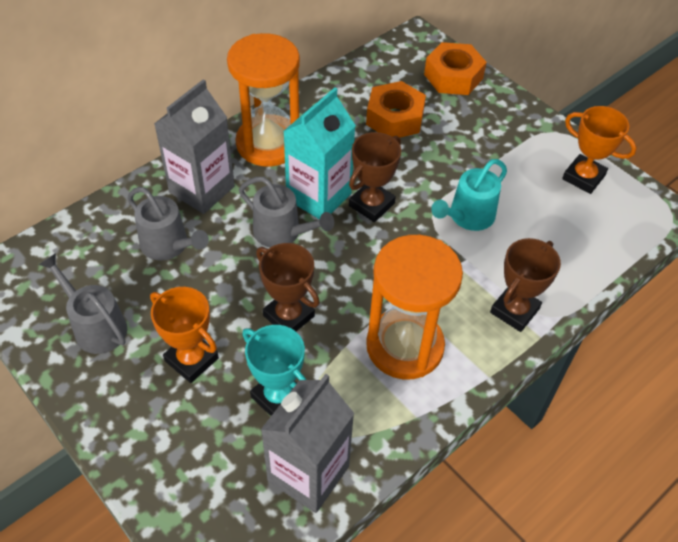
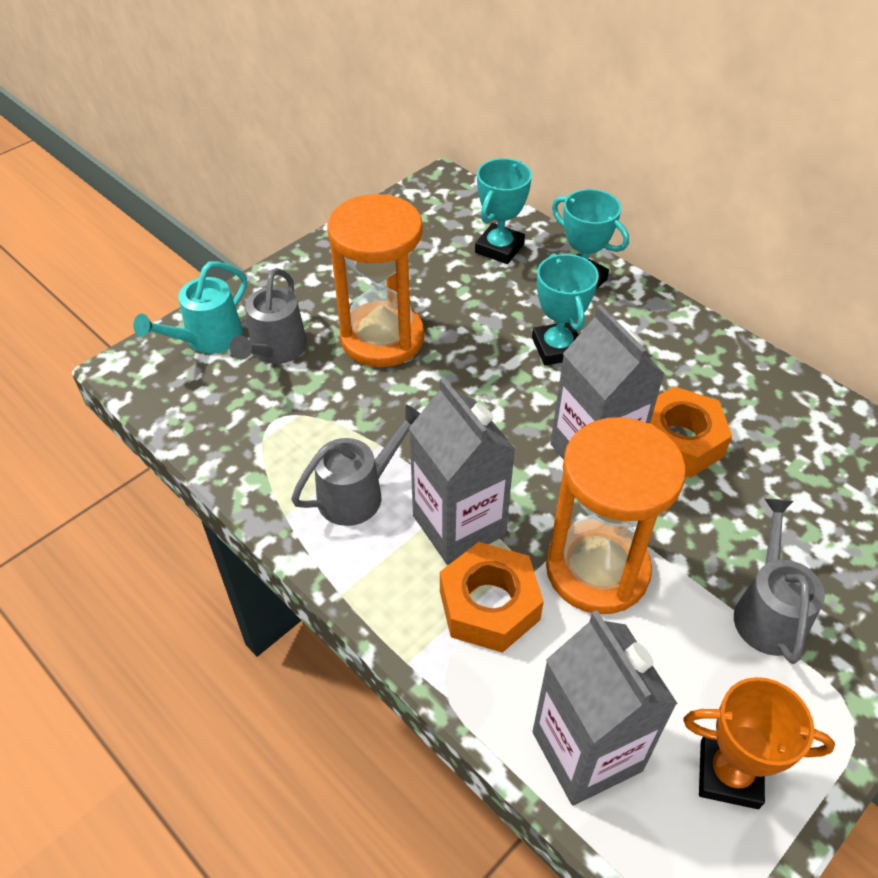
brown trophy: 3 -> 0
grey carton: 2 -> 3
orange trophy: 2 -> 1
turquoise carton: 1 -> 0
turquoise trophy: 1 -> 3

